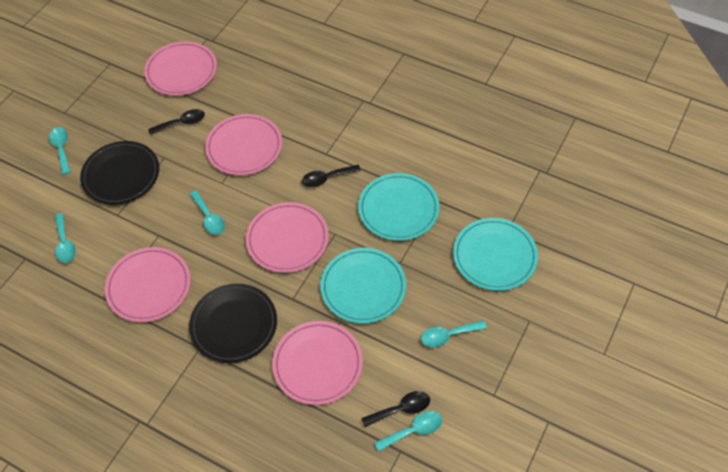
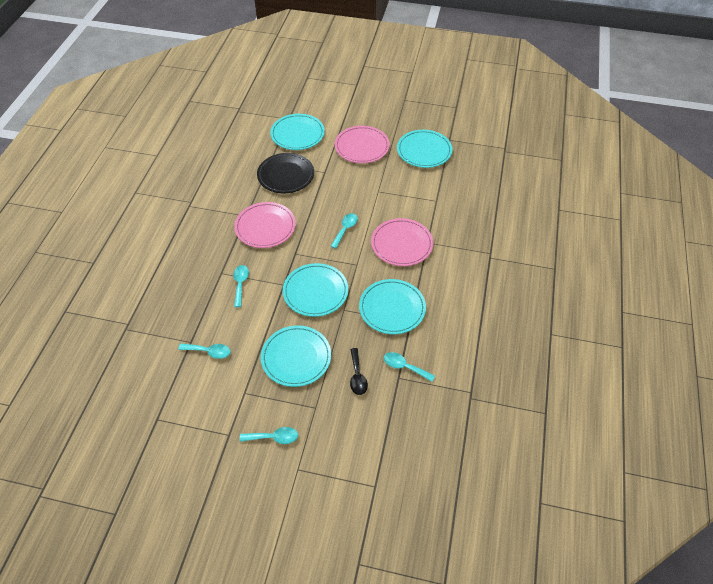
black plate: 2 -> 1
black spoon: 3 -> 1
pink plate: 5 -> 3
turquoise plate: 3 -> 5

